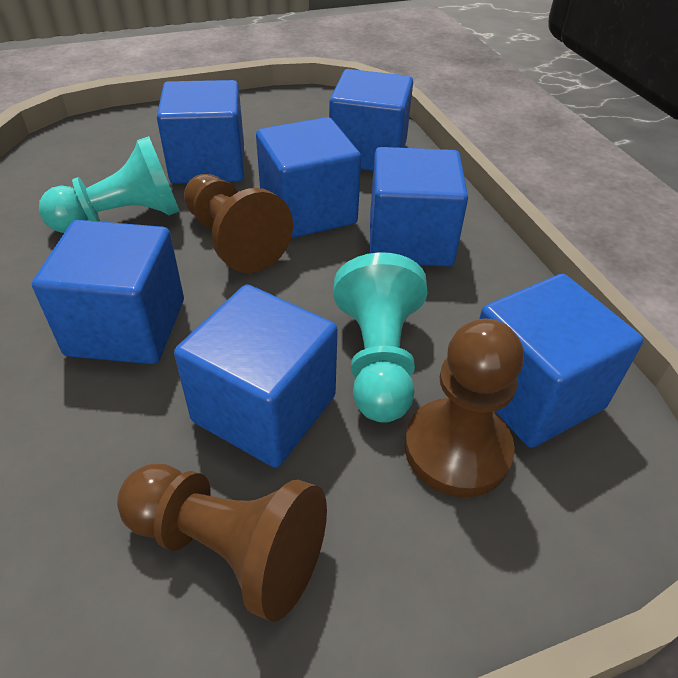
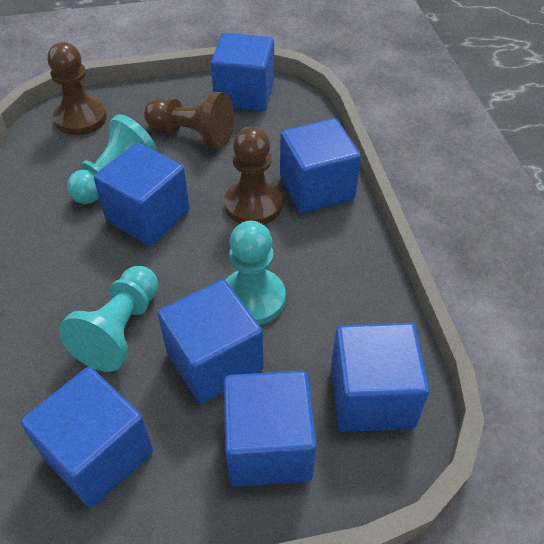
turquoise pawn: 2 -> 3

